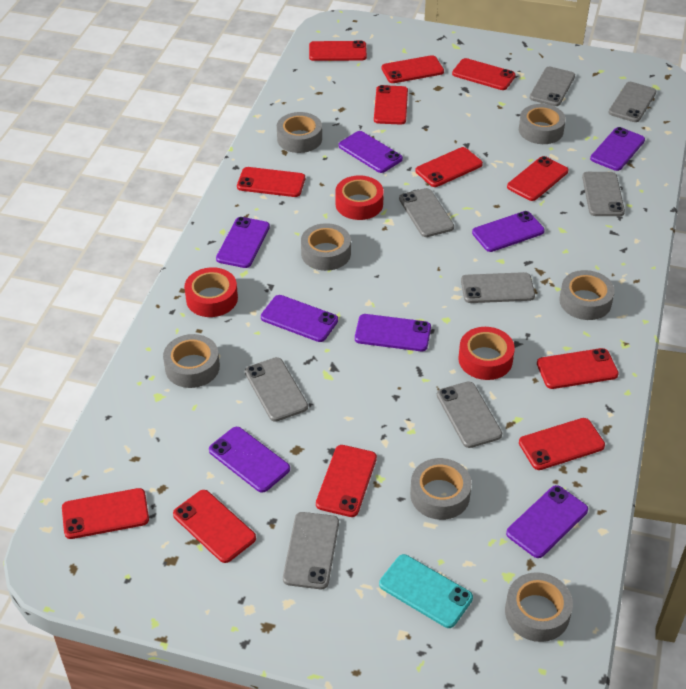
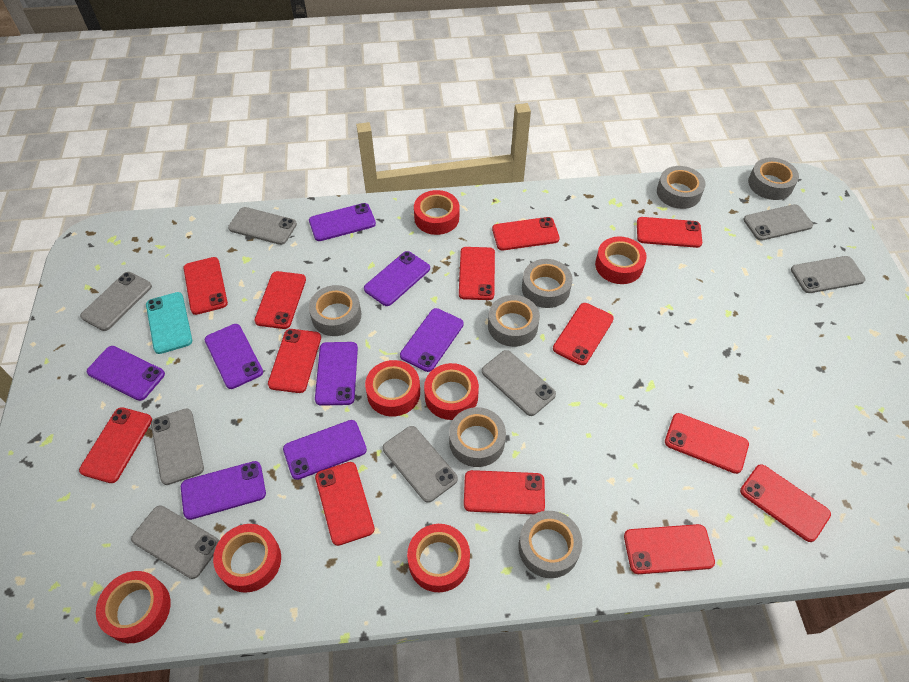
red phone: 12 -> 13
red tape: 3 -> 7

